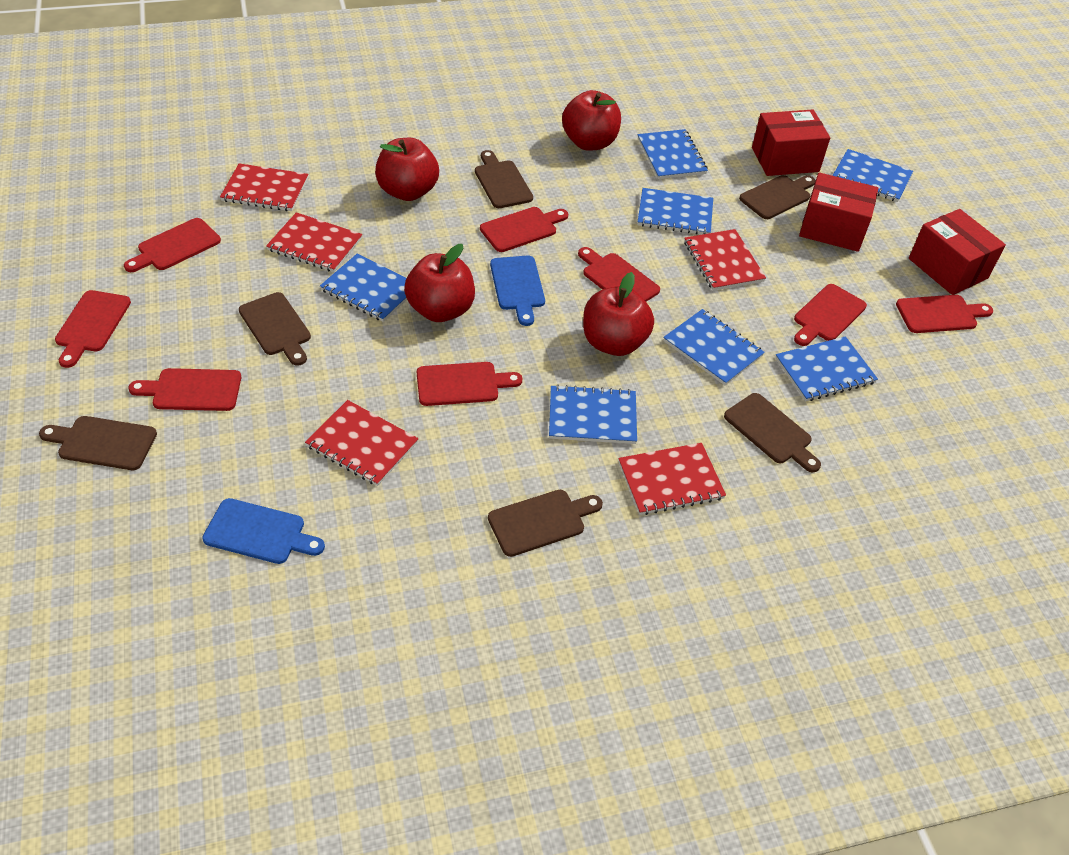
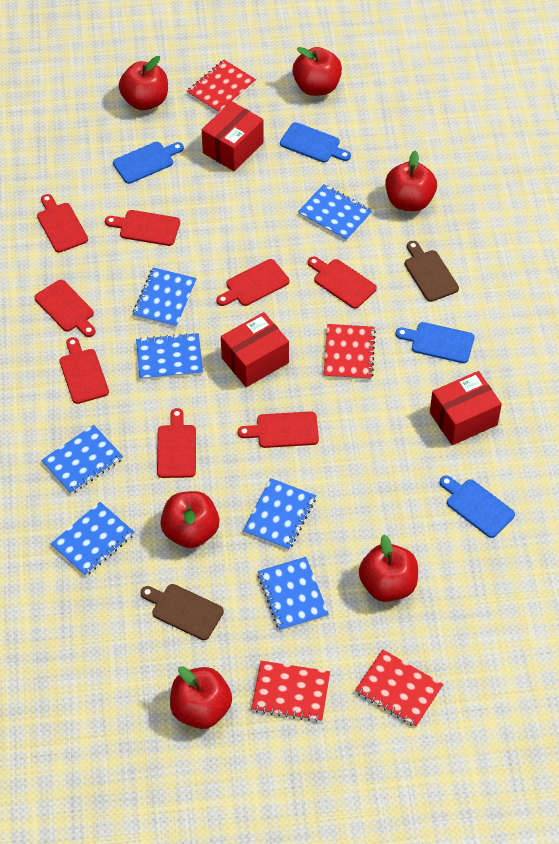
blue cutting board: 2 -> 4
brown cutting board: 6 -> 2
red apple: 4 -> 6
red notebook: 5 -> 4

